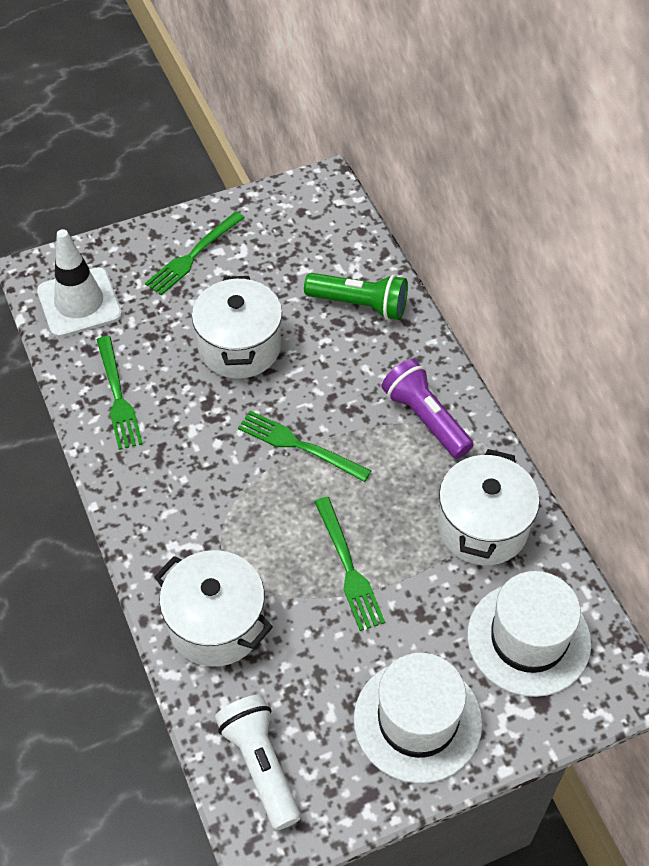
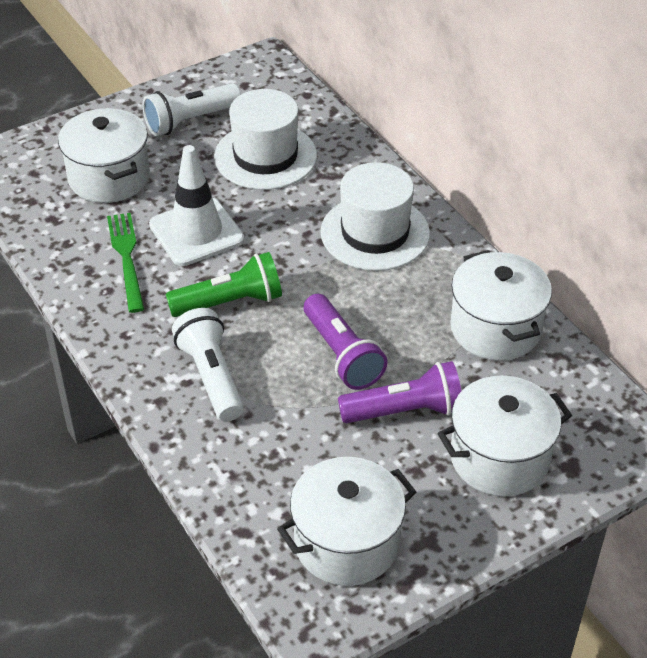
green fork: 4 -> 1
purple flashlight: 1 -> 2
white flashlight: 1 -> 2
white pot: 3 -> 4

